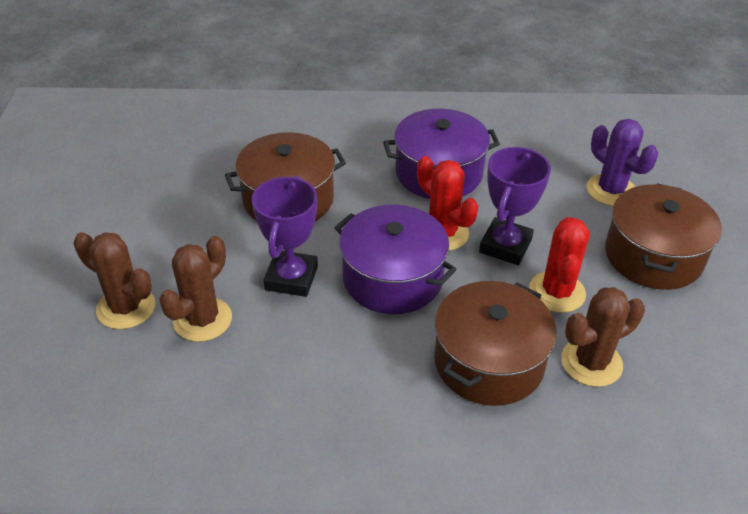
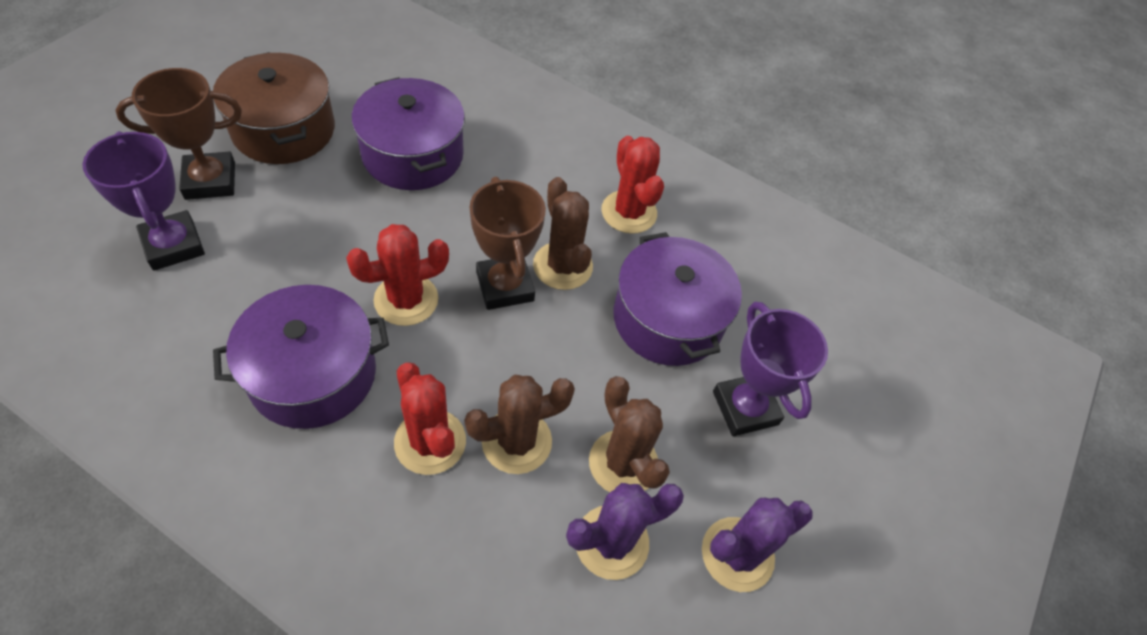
brown pot: 3 -> 1
brown trophy: 0 -> 2
purple cactus: 1 -> 2
purple pot: 2 -> 3
red cactus: 2 -> 3

